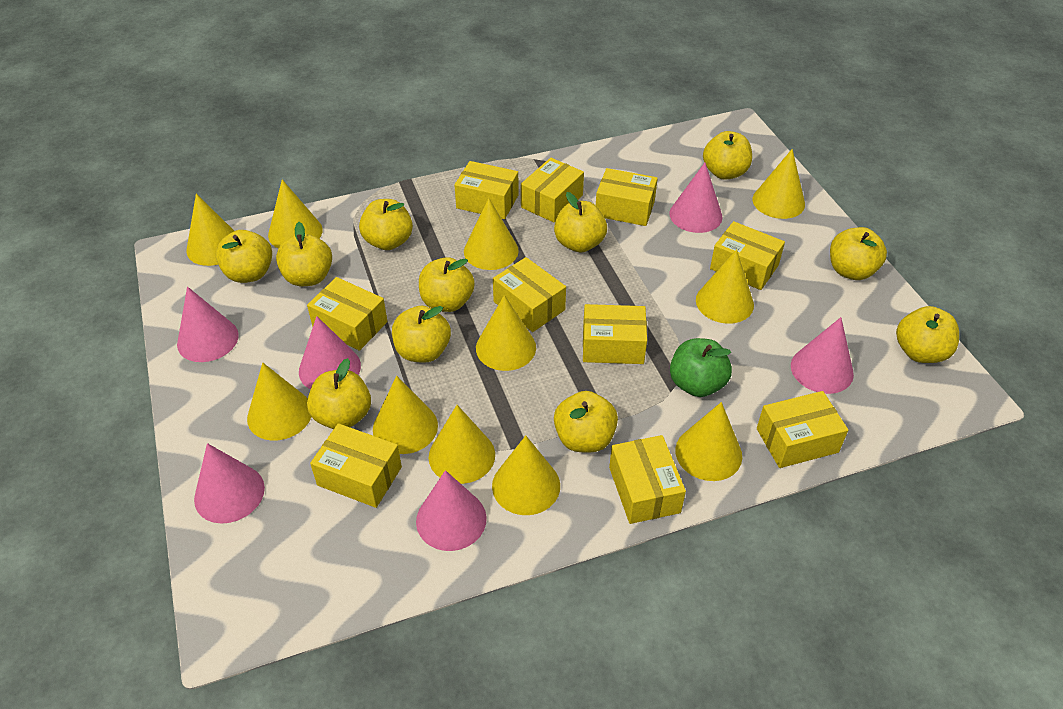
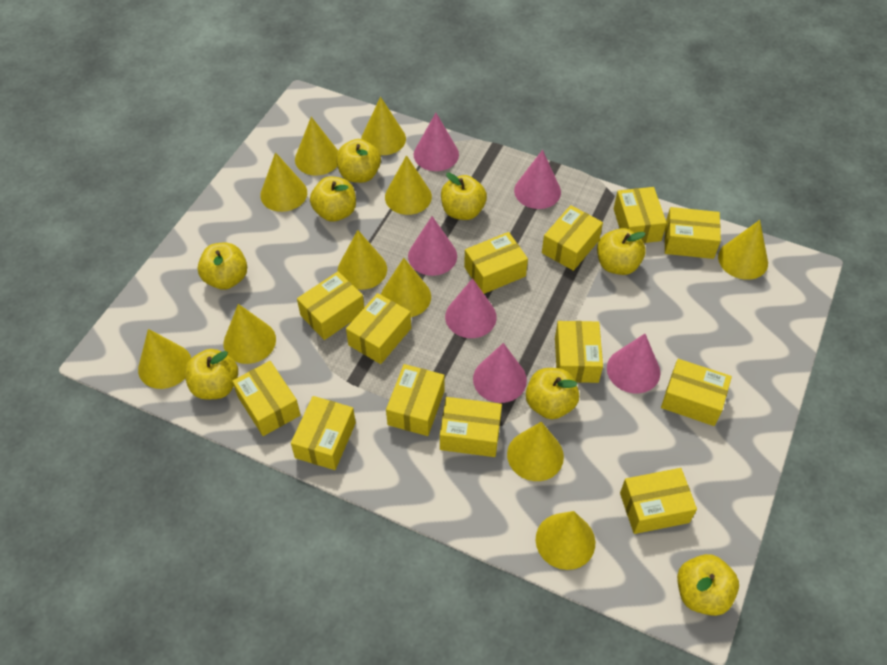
green apple: 1 -> 0
yellow apple: 11 -> 8
yellow box: 10 -> 13

